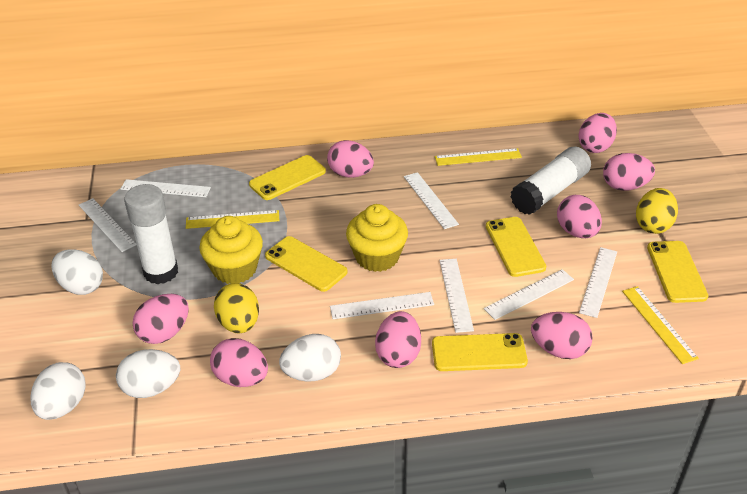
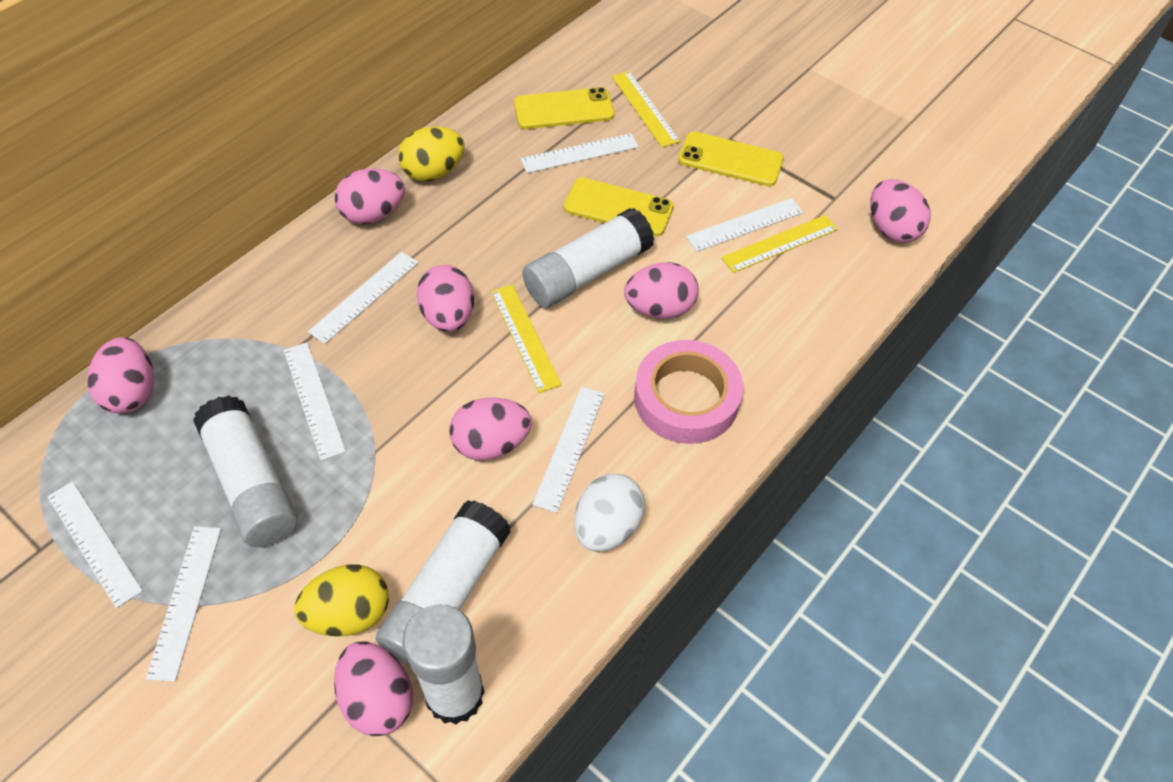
pink egg: 8 -> 7
pink tape: 0 -> 1
white egg: 4 -> 1
white glue stick: 2 -> 4
yellow cupcake: 2 -> 0
yellow phone: 5 -> 3

